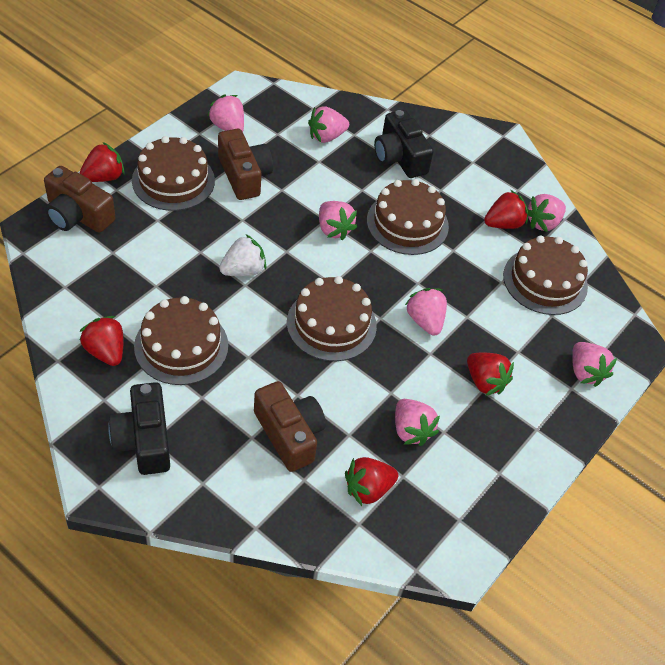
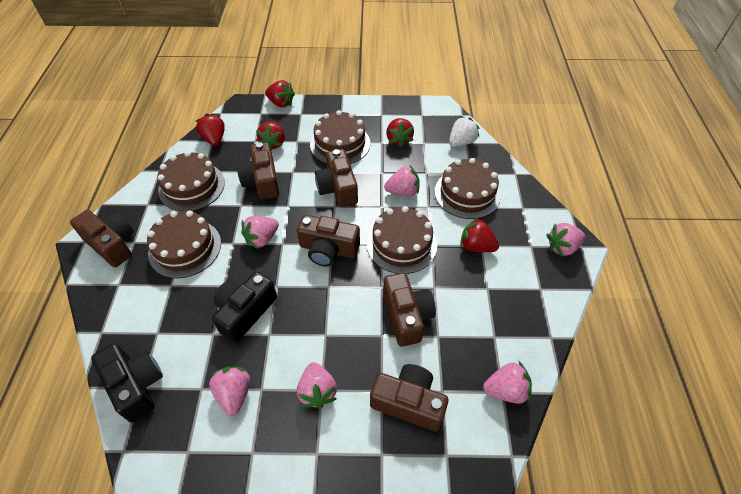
brown camera: 3 -> 6
pink strawberry: 7 -> 6

